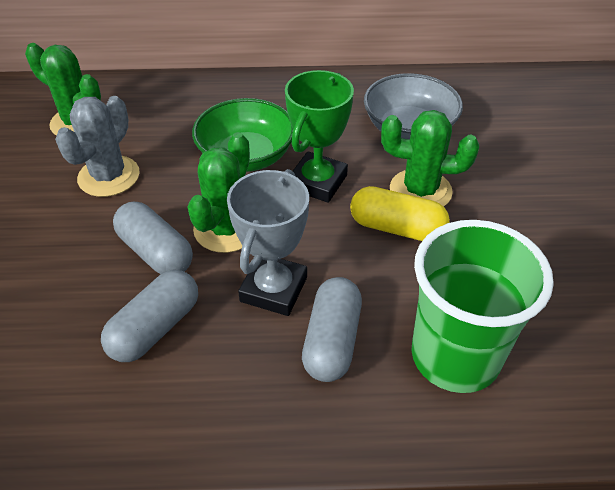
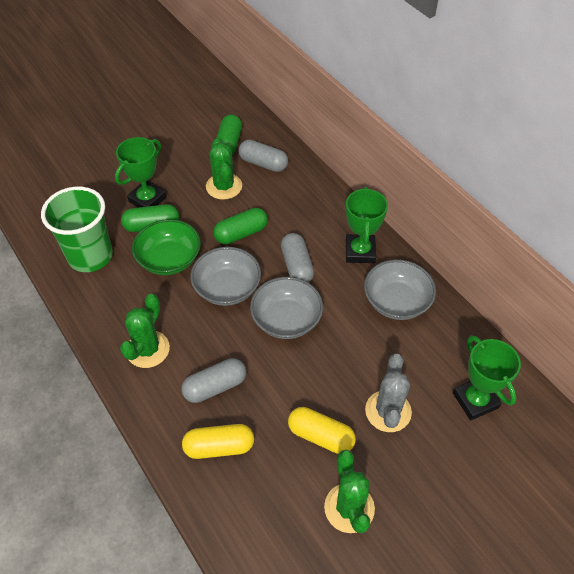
green capsule: 0 -> 3
green trophy: 1 -> 3
grey bowl: 1 -> 3
grey trophy: 1 -> 0
yellow capsule: 1 -> 2

